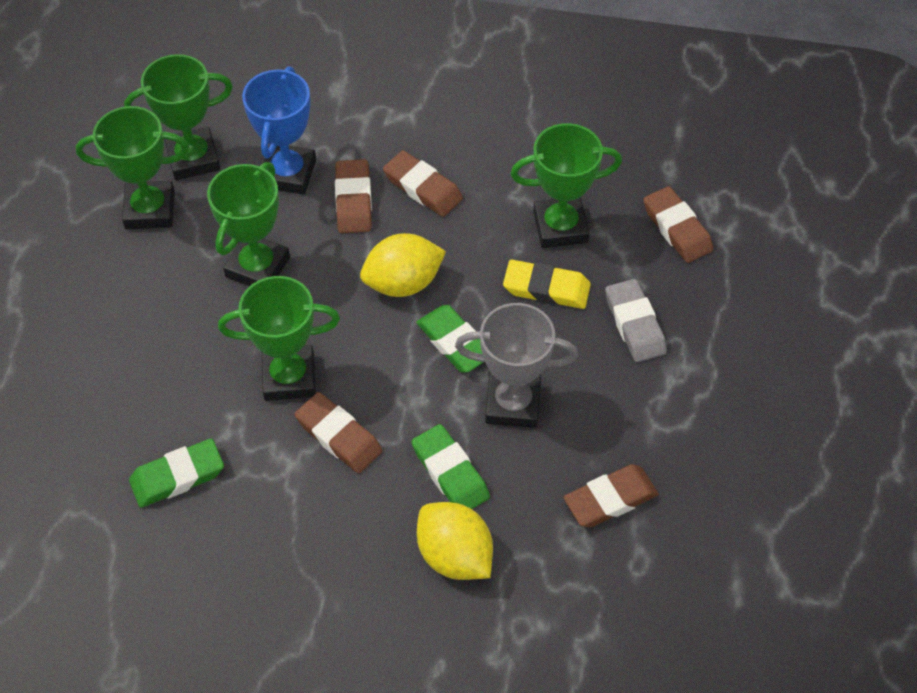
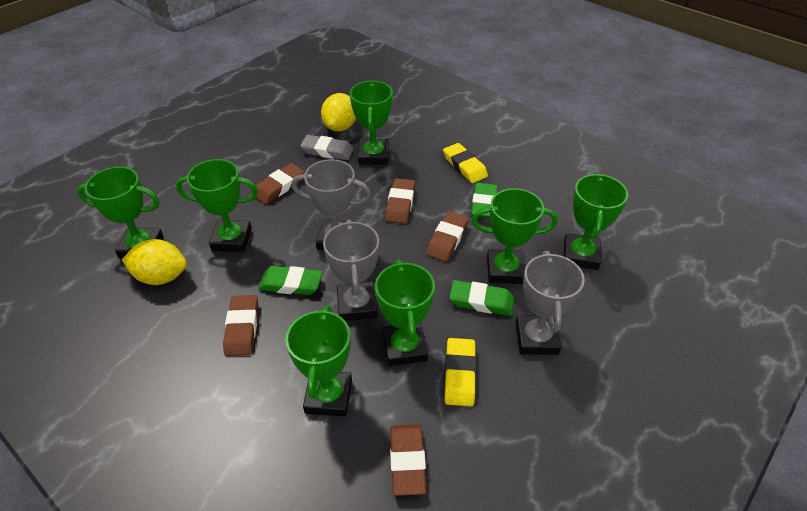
blue trophy: 1 -> 0
green trophy: 5 -> 7
grey trophy: 1 -> 3
yellow eraser: 1 -> 2

